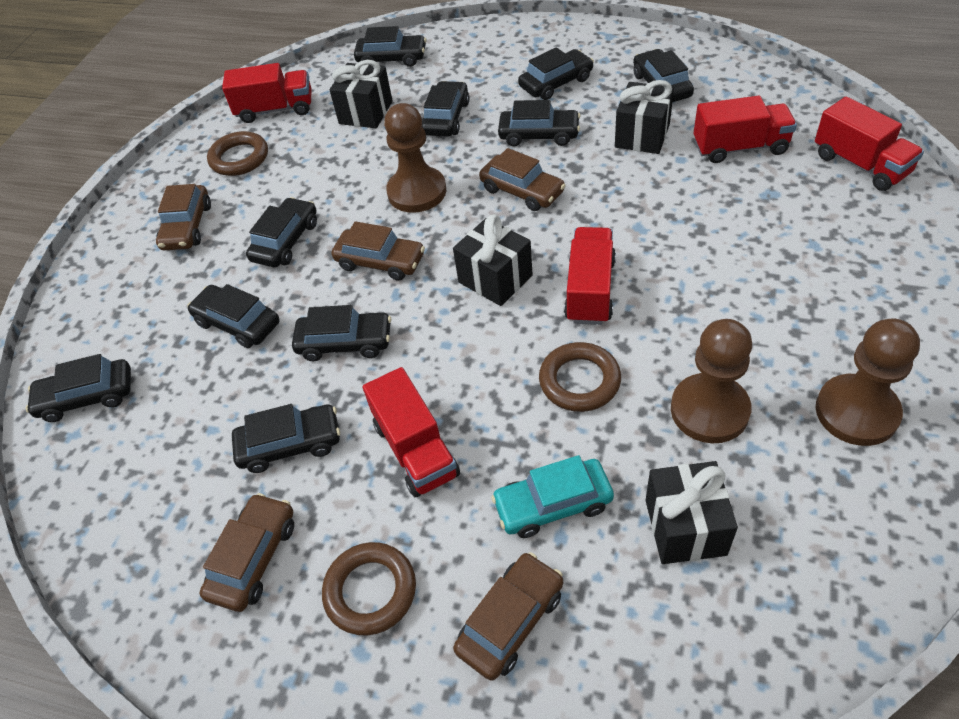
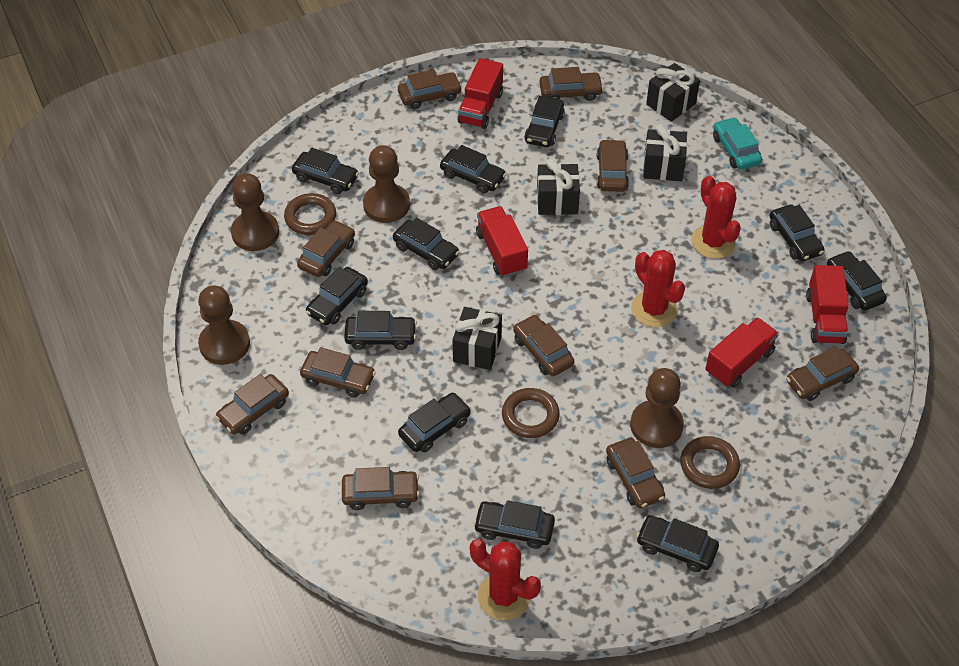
black car: 10 -> 11
brown car: 5 -> 10
brown pawn: 3 -> 4
red cactus: 0 -> 3
red truck: 5 -> 4

